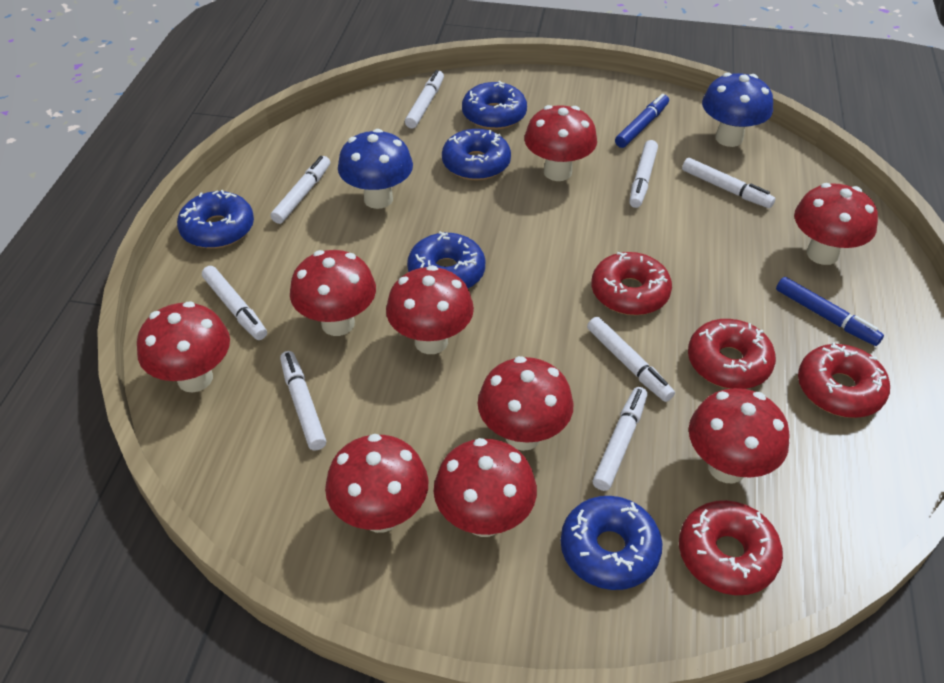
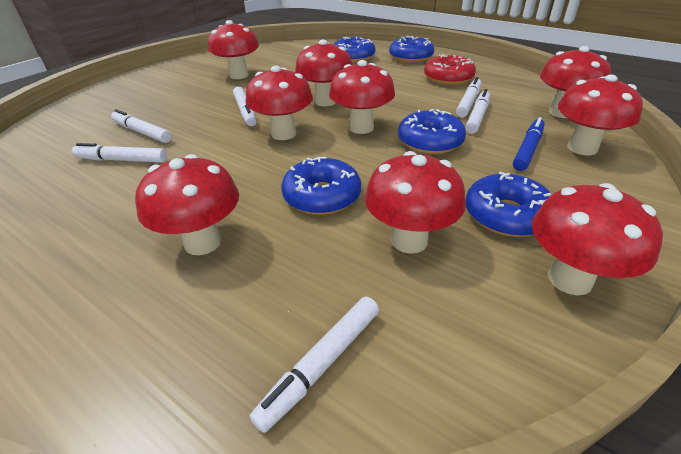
blue marker: 2 -> 1
blue mushroom: 2 -> 0
red donut: 4 -> 1
white marker: 8 -> 6

